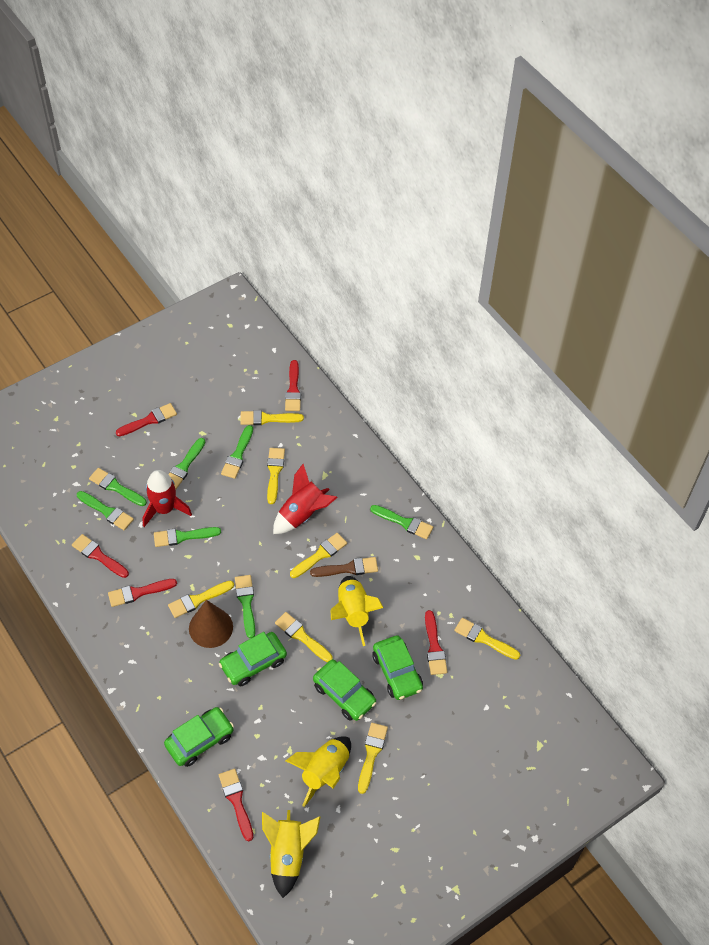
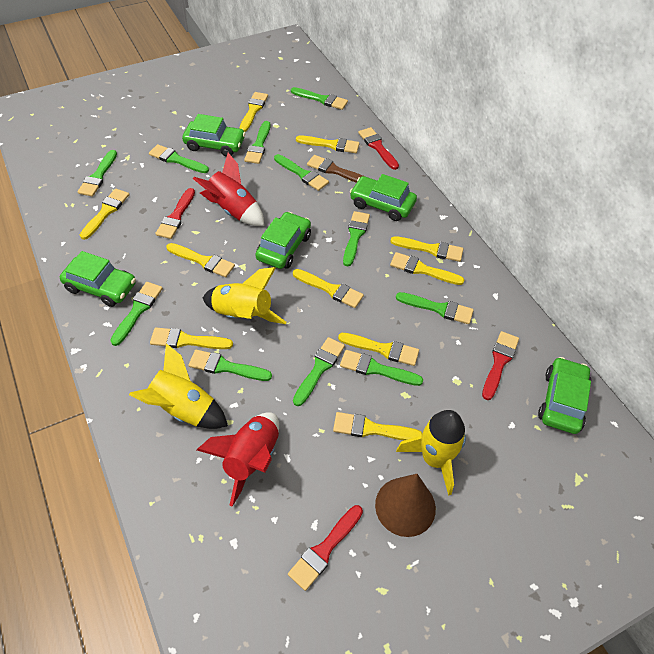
green brush: 7 -> 11
green car: 4 -> 5
red brush: 6 -> 4
yellow brush: 7 -> 10

